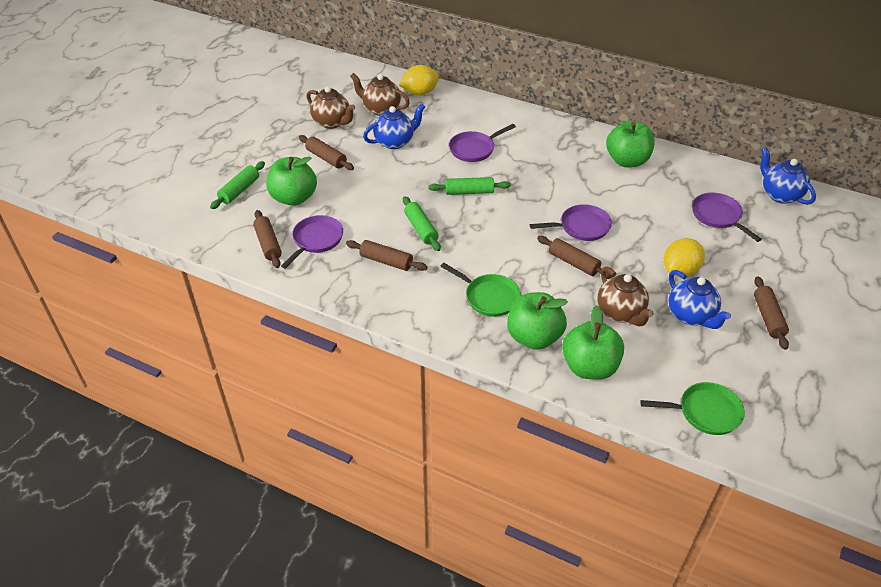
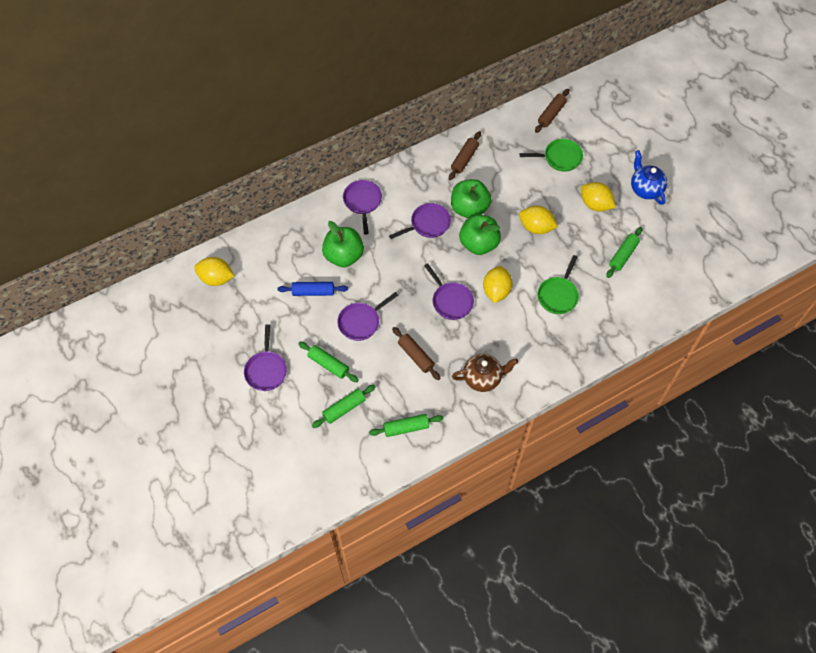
blue rolling pin: 0 -> 1
blue teapot: 3 -> 1
brown rolling pin: 5 -> 3
brown teapot: 3 -> 1
green apple: 4 -> 3
green rolling pin: 3 -> 4
purple pan: 4 -> 5
yellow lemon: 2 -> 4

